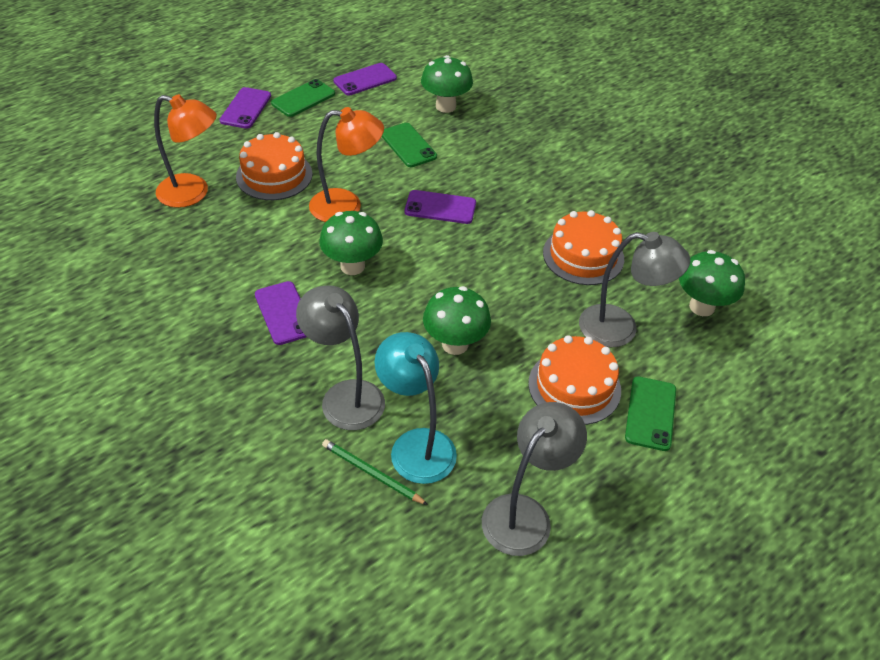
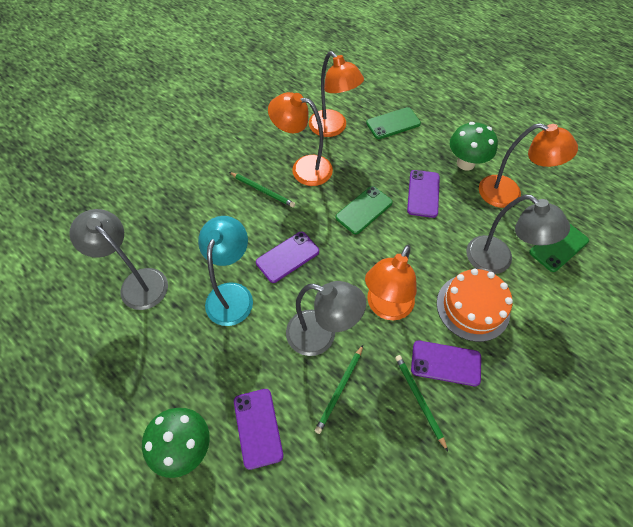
green mushroom: 4 -> 2
green pencil: 1 -> 3
orange cake: 3 -> 1
orange lamp: 2 -> 4

